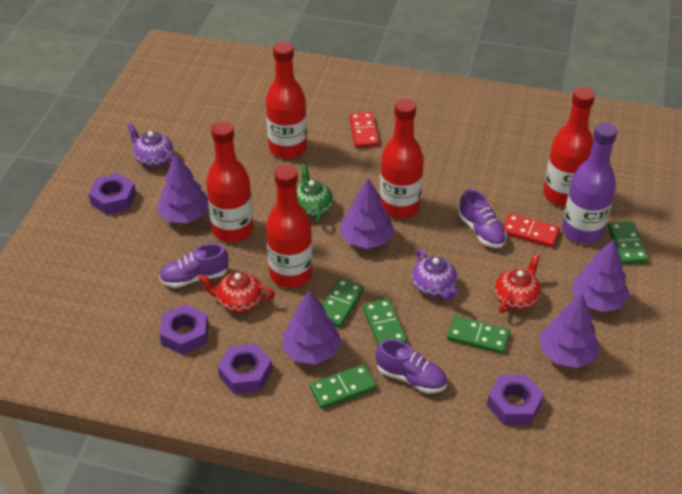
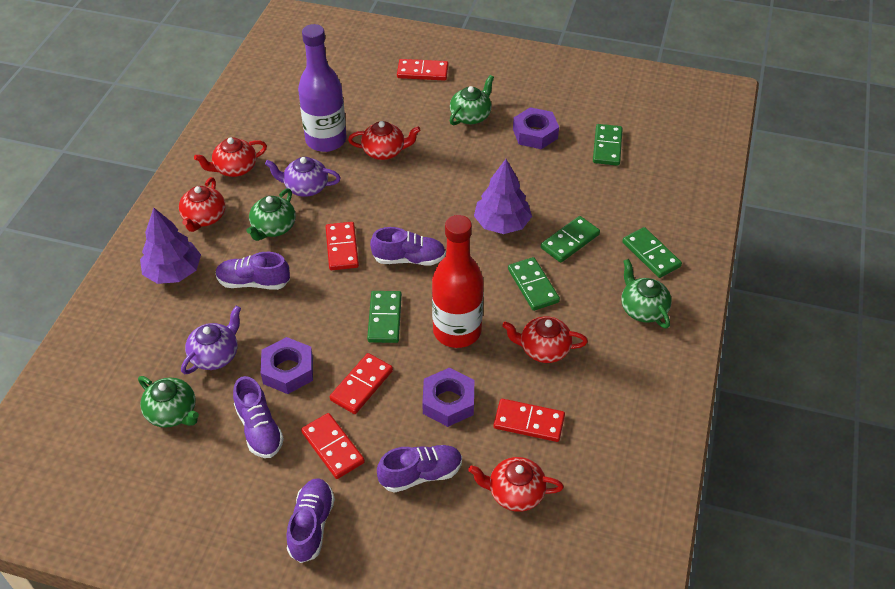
green teapot: 1 -> 4
purple nut: 4 -> 3
purple shoe: 3 -> 5
purple tree: 5 -> 2
red bottle: 5 -> 1
red domino: 2 -> 5
red teapot: 2 -> 5

